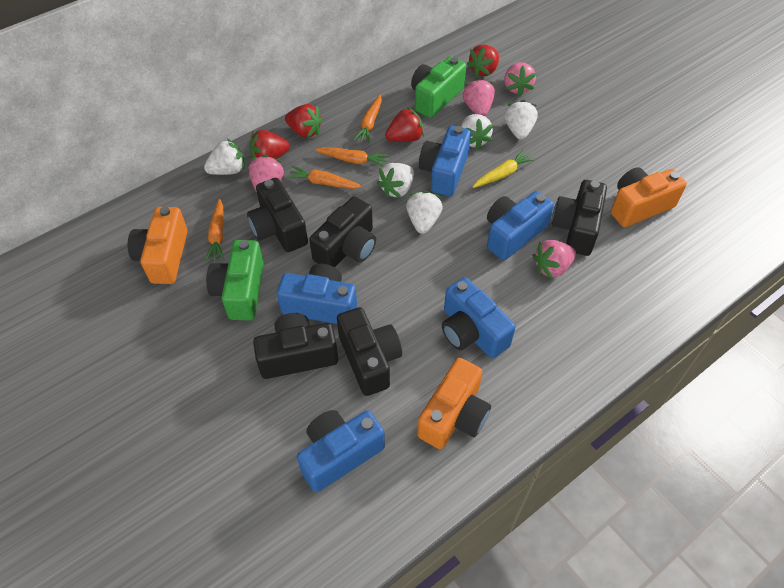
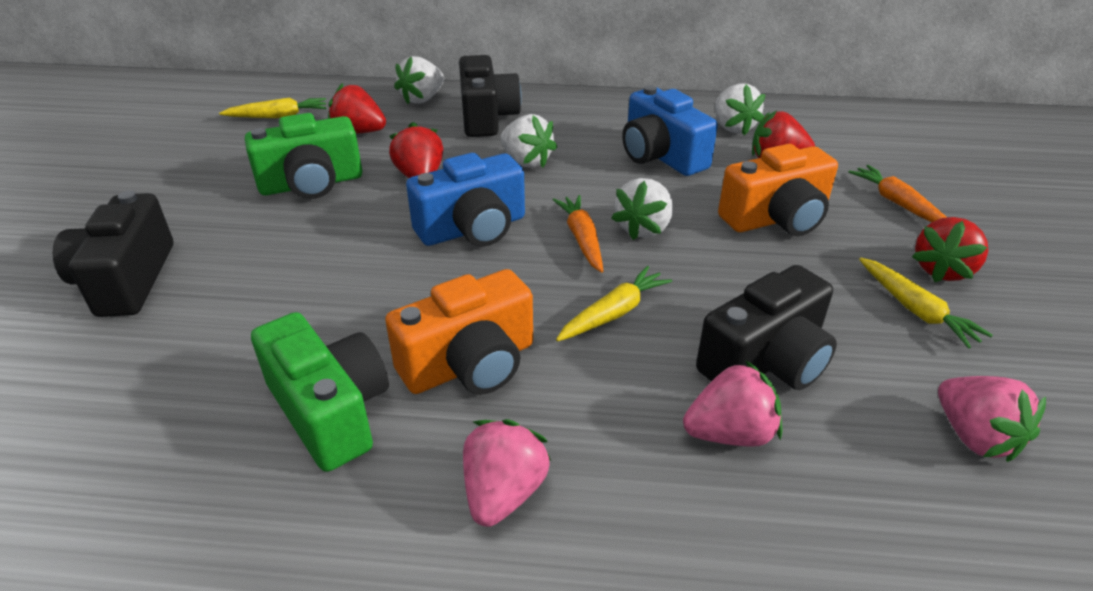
black camera: 5 -> 3
blue camera: 5 -> 2
orange camera: 3 -> 2
orange carrot: 4 -> 2
pink strawberry: 4 -> 3
white strawberry: 5 -> 4
yellow carrot: 1 -> 3

